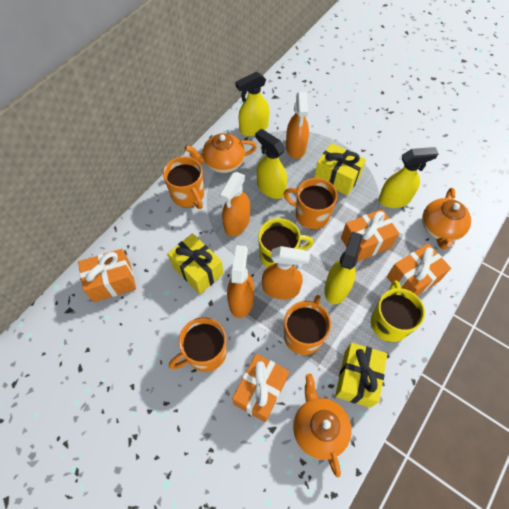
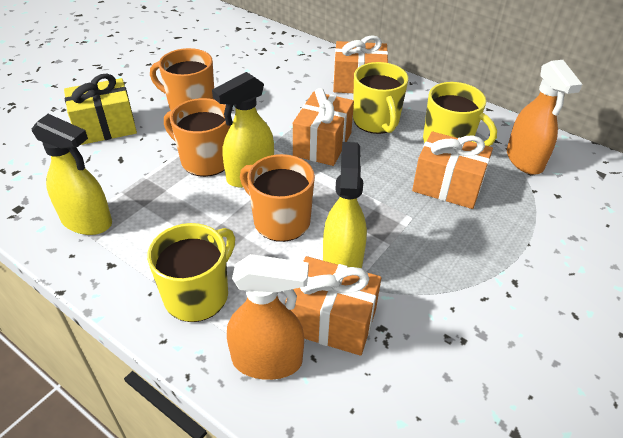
orange mug: 4 -> 3
orange spray bottle: 4 -> 2
orange teapot: 3 -> 0
yellow gift: 3 -> 1
yellow mug: 2 -> 3
yellow spray bottle: 4 -> 3

